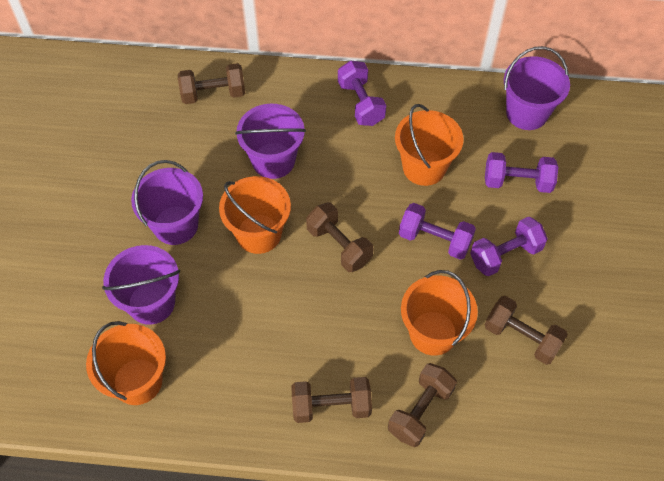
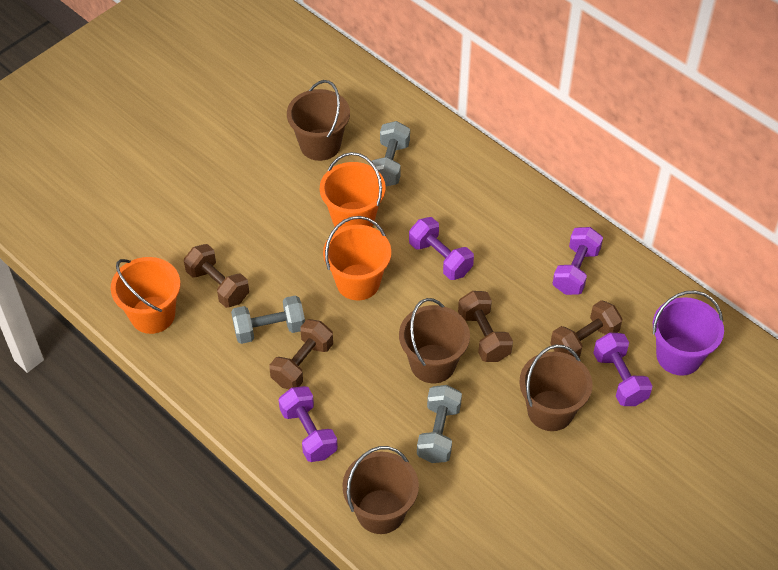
brown bucket: 0 -> 4
brown dumbbell: 5 -> 4
grey dumbbell: 0 -> 3
orange bucket: 4 -> 3
purple bucket: 4 -> 1

